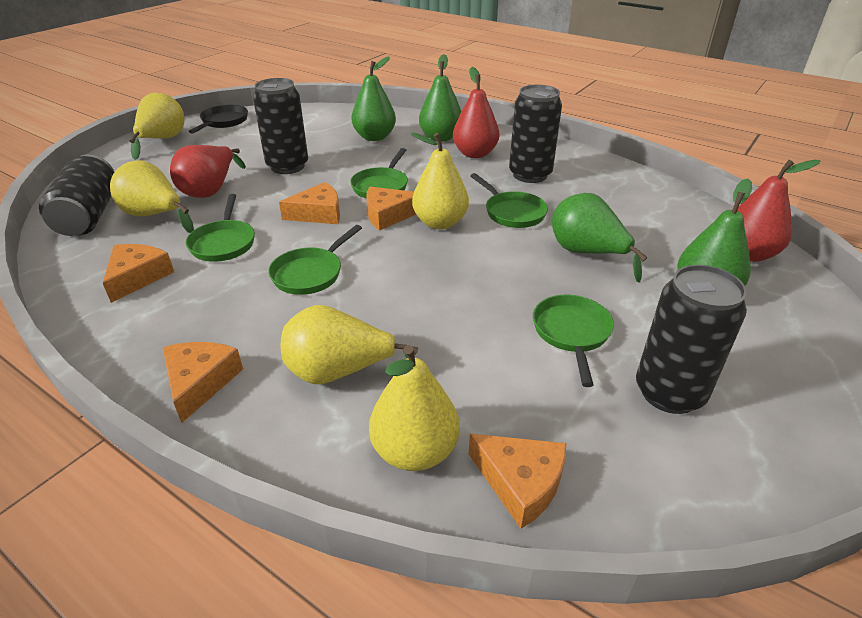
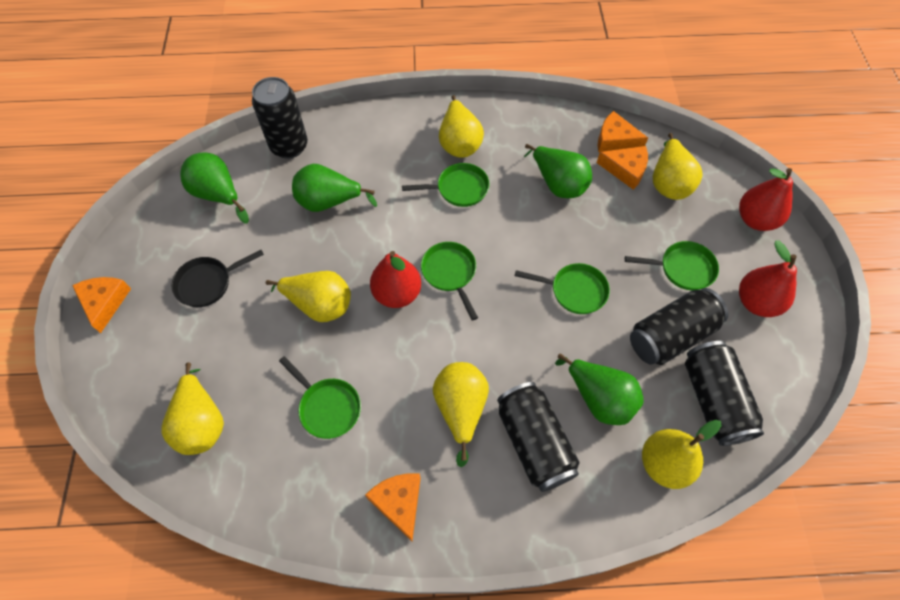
orange cheese: 5 -> 4
yellow pear: 5 -> 6

